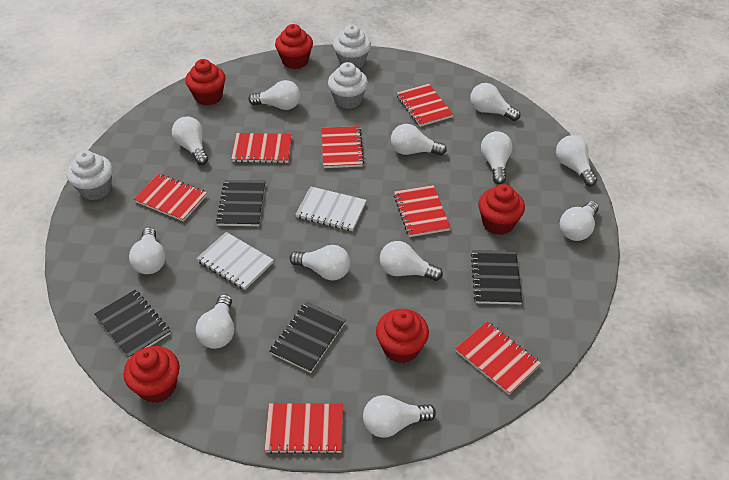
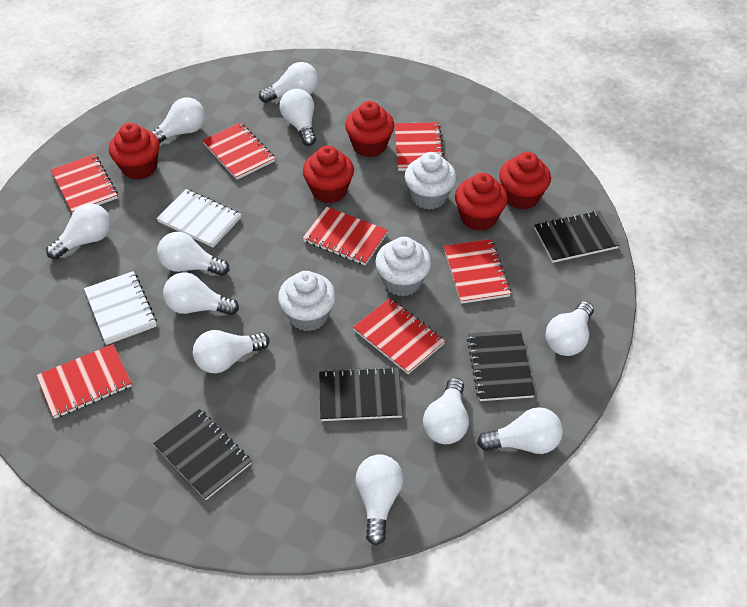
white light bulb: 12 -> 11

